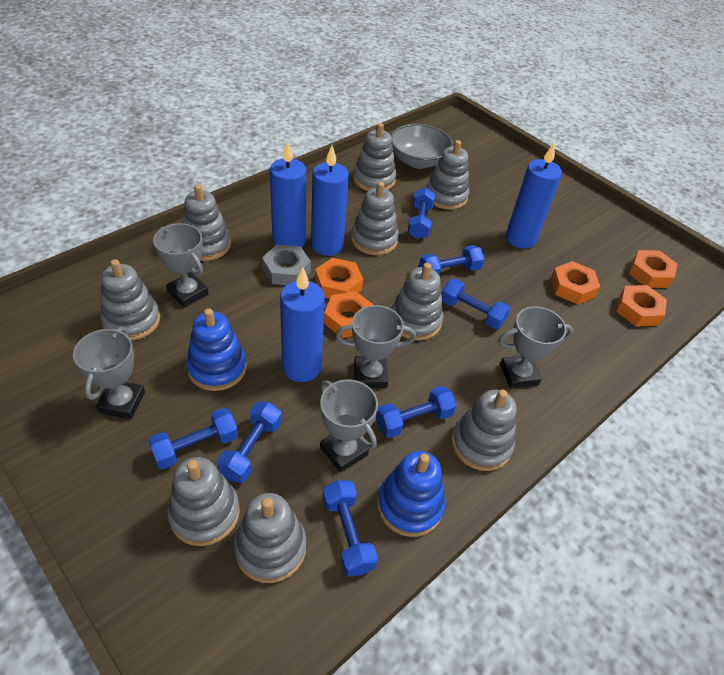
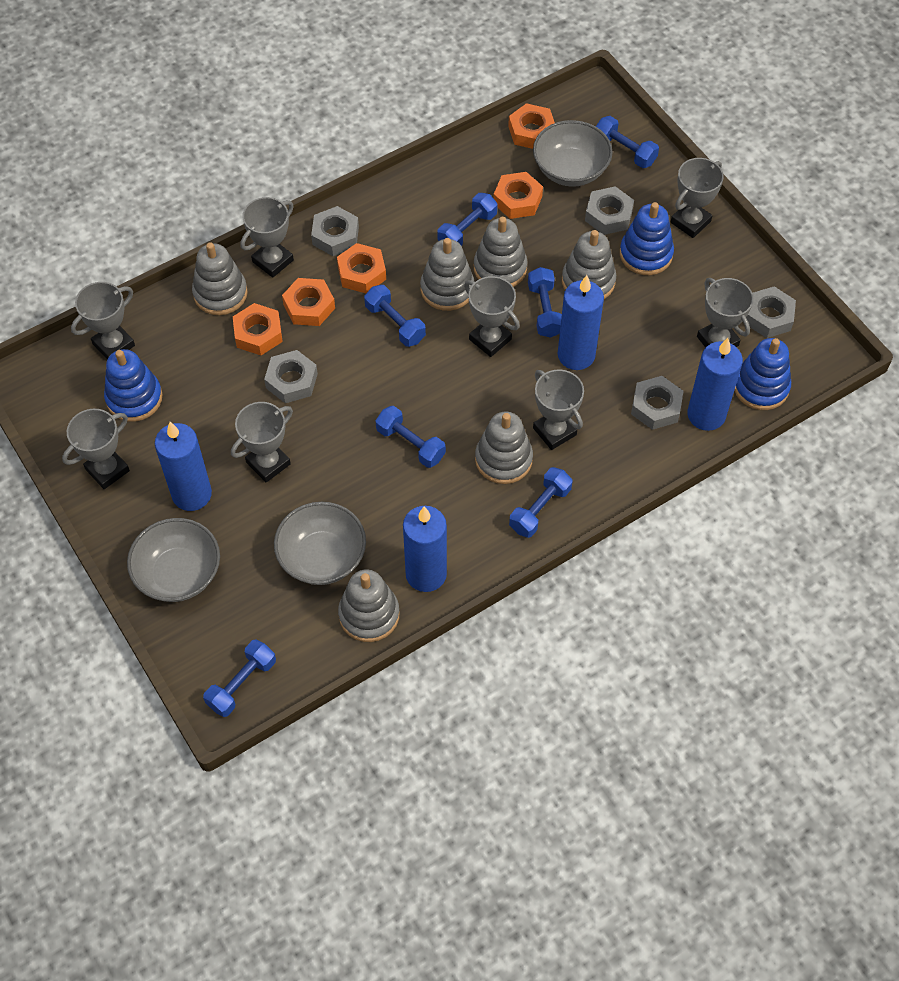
blue stacking toy: 2 -> 3
grey bowl: 1 -> 3
grey nut: 1 -> 5
grey stacking toy: 9 -> 6
grey trophy: 5 -> 8

